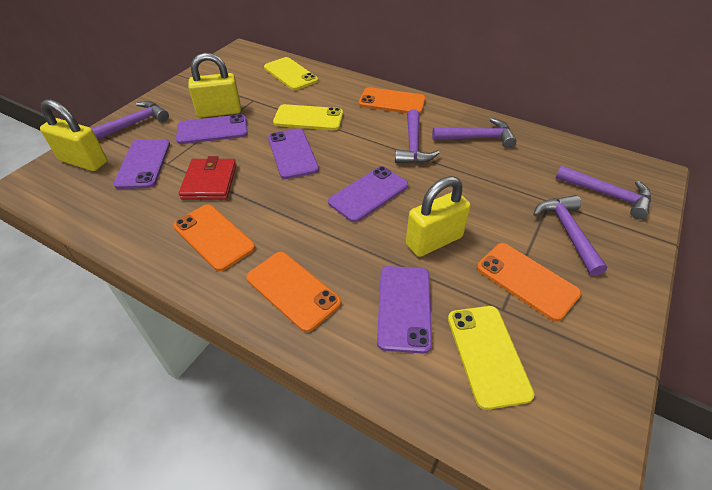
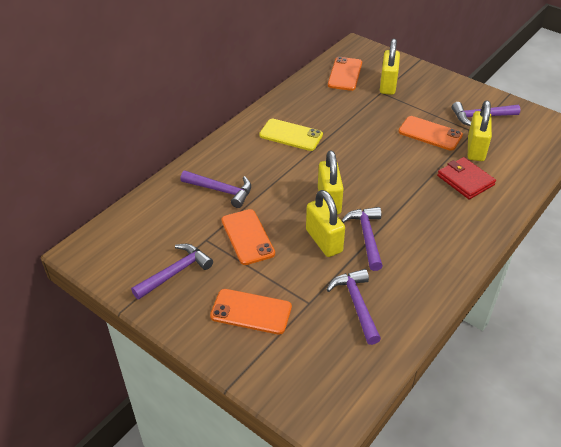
purple phone: 5 -> 0
yellow padlock: 3 -> 4
yellow phone: 3 -> 1

